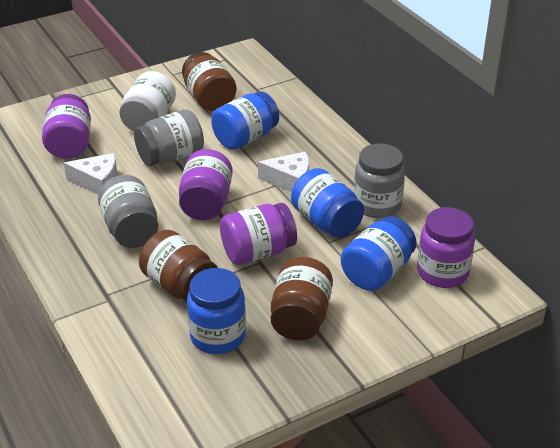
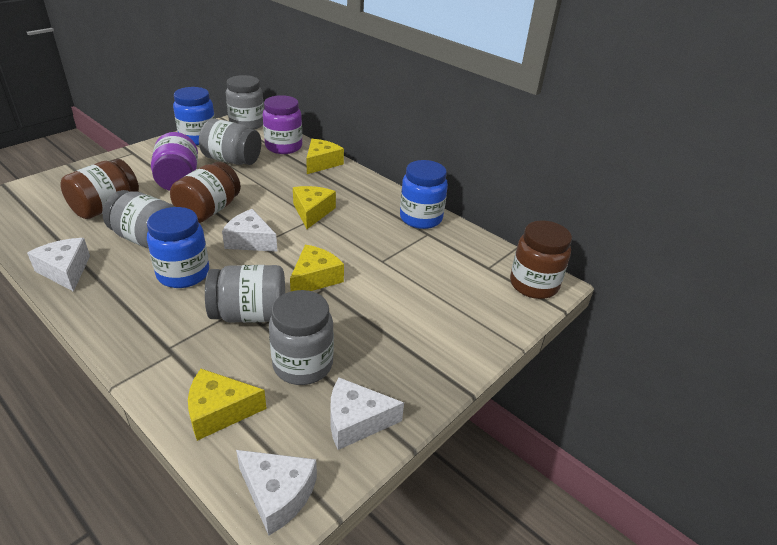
blue jar: 4 -> 3
grey jar: 3 -> 5
purple jar: 4 -> 2
white cheese: 2 -> 4
white jar: 1 -> 0
yellow cheese: 0 -> 4

